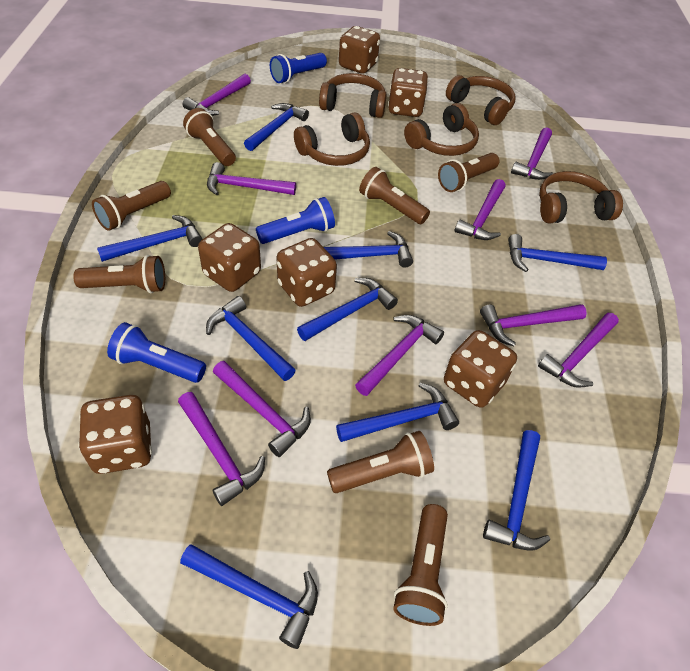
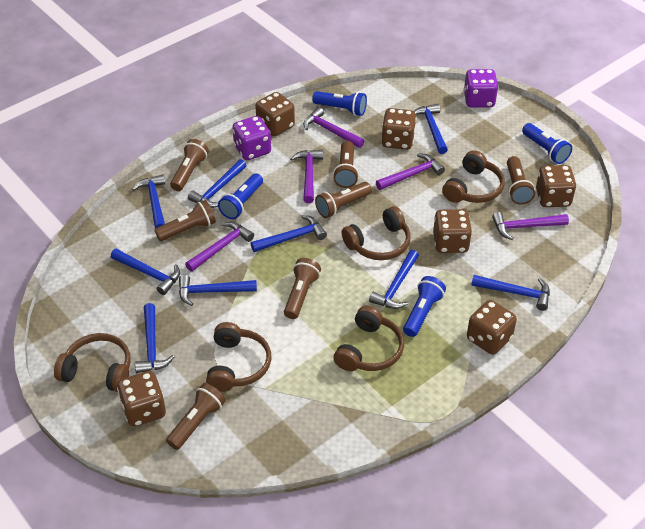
blue flashlight: 3 -> 4
purple dice: 0 -> 2
purple hammer: 9 -> 5

